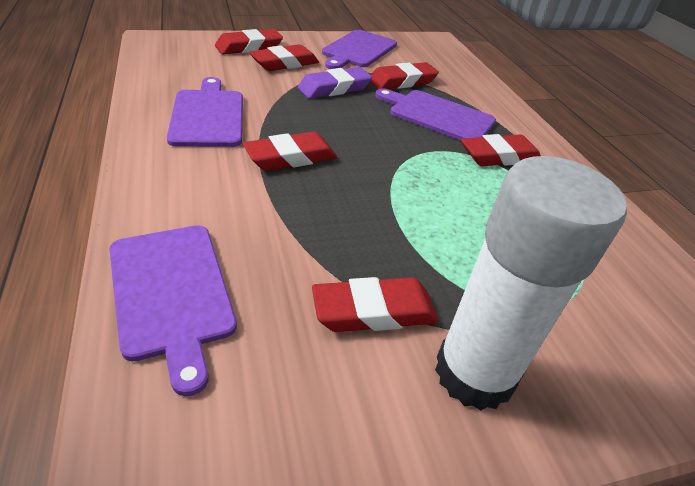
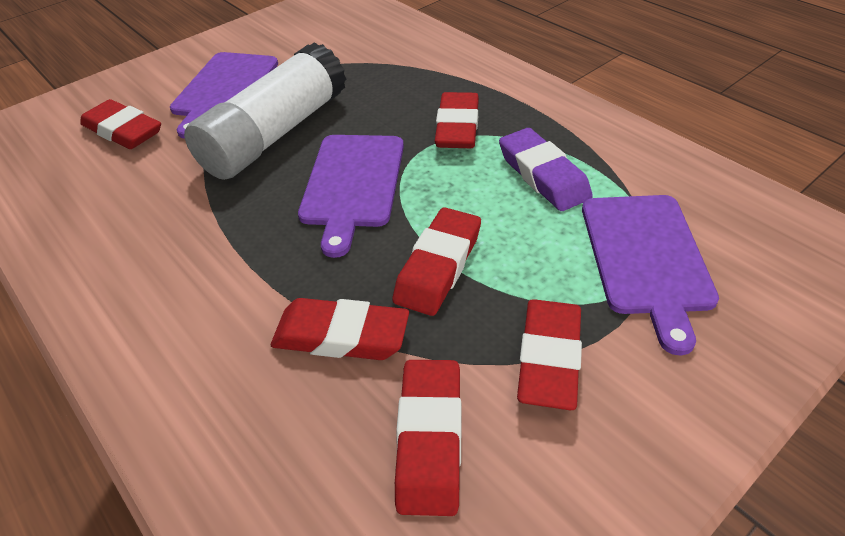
purple cutting board: 4 -> 3

